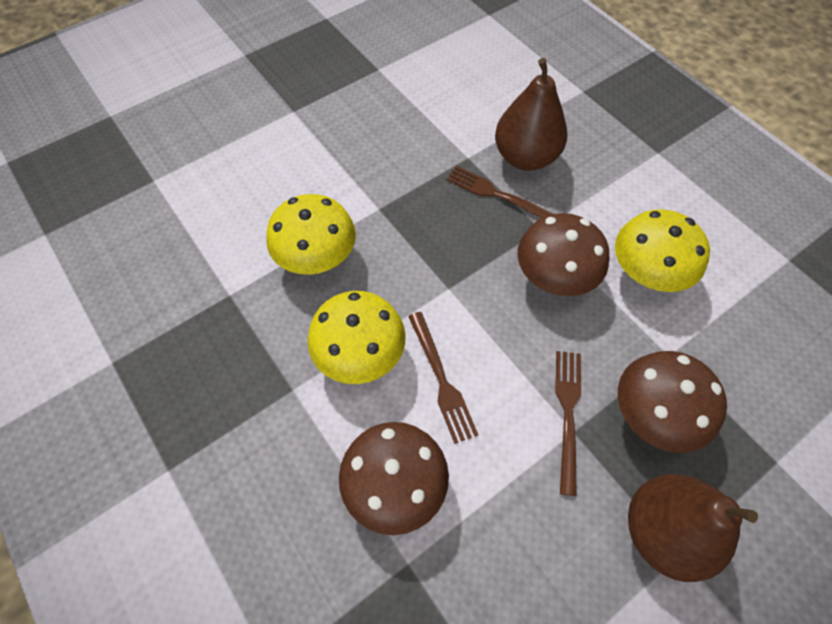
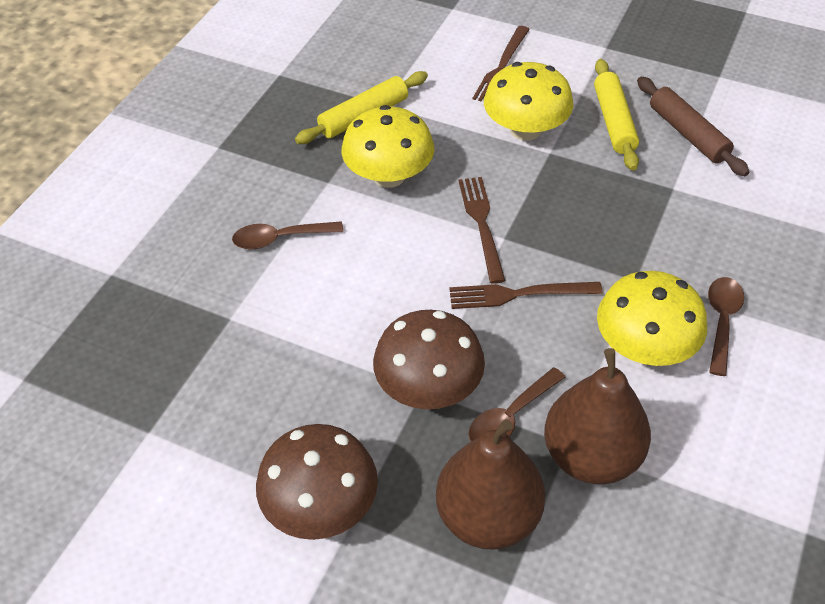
brown mushroom: 3 -> 2
brown rolling pin: 0 -> 1
brown spoon: 0 -> 3
yellow rolling pin: 0 -> 2

